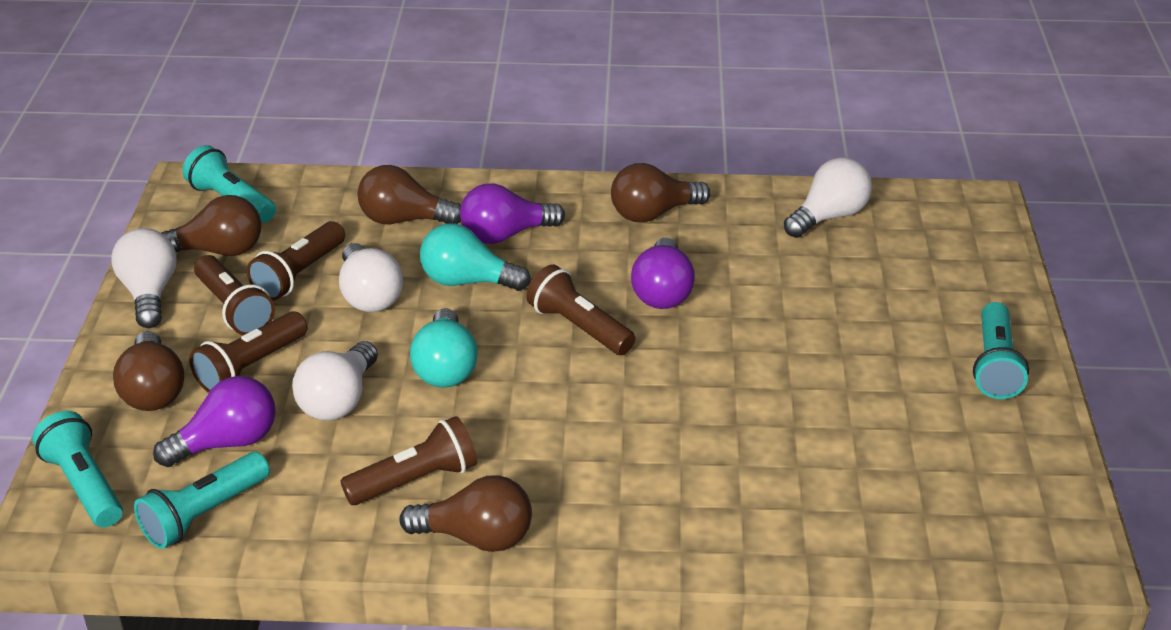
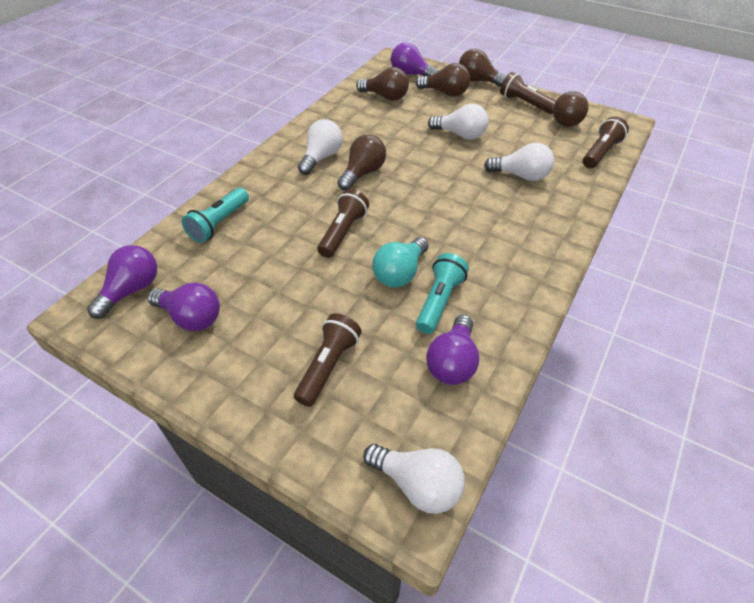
brown flashlight: 5 -> 4
purple light bulb: 3 -> 4
turquoise flashlight: 4 -> 2
turquoise light bulb: 2 -> 1

